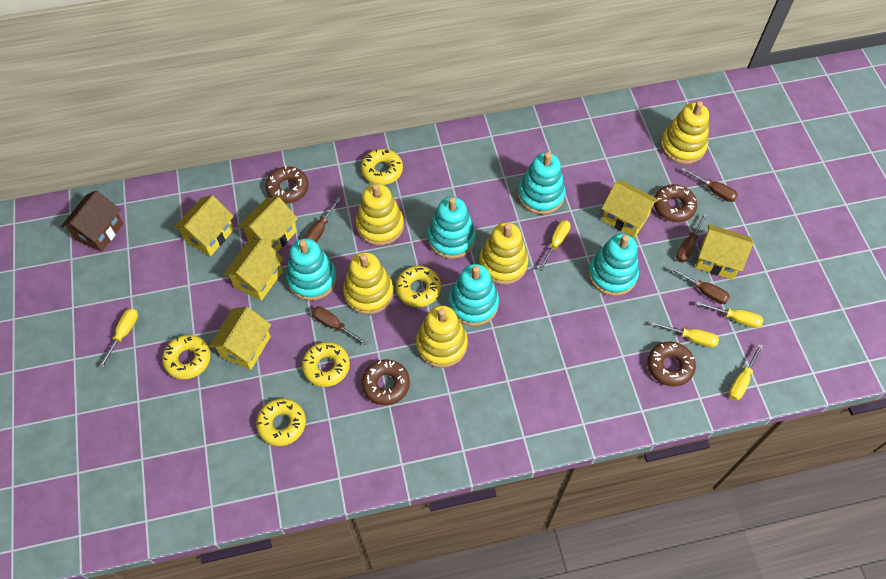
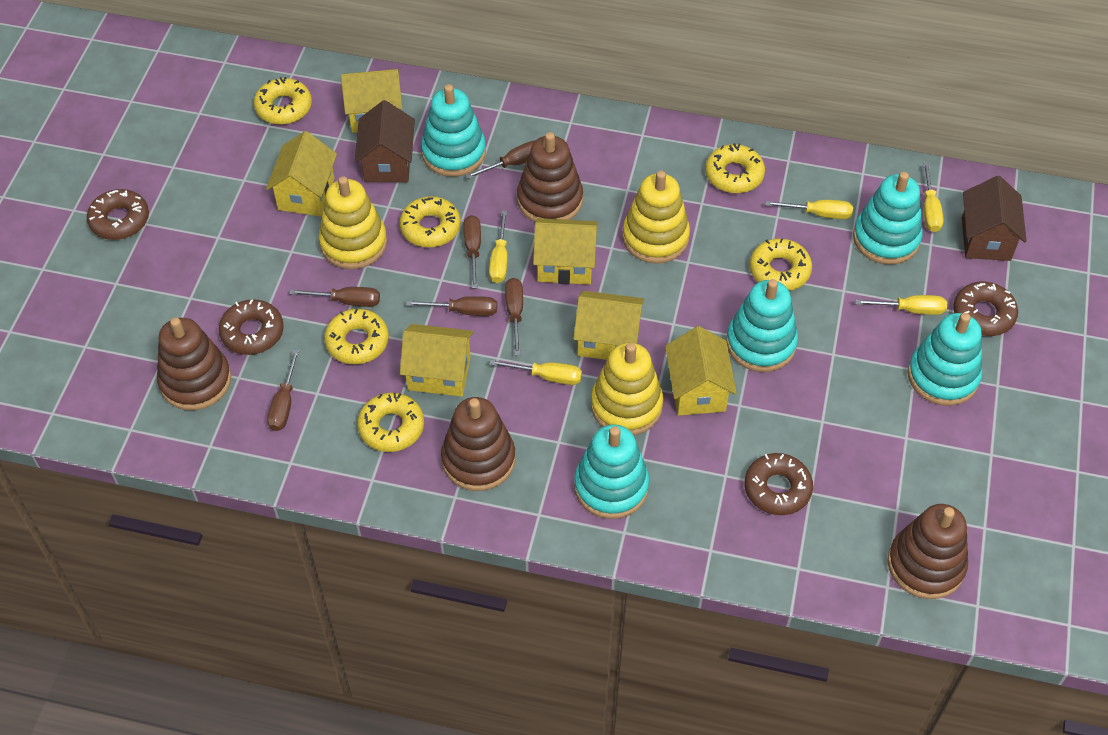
brown house: 1 -> 2
brown screwdriver: 5 -> 6
brown stacking toy: 0 -> 4
yellow donut: 5 -> 6
yellow stacking toy: 5 -> 3

